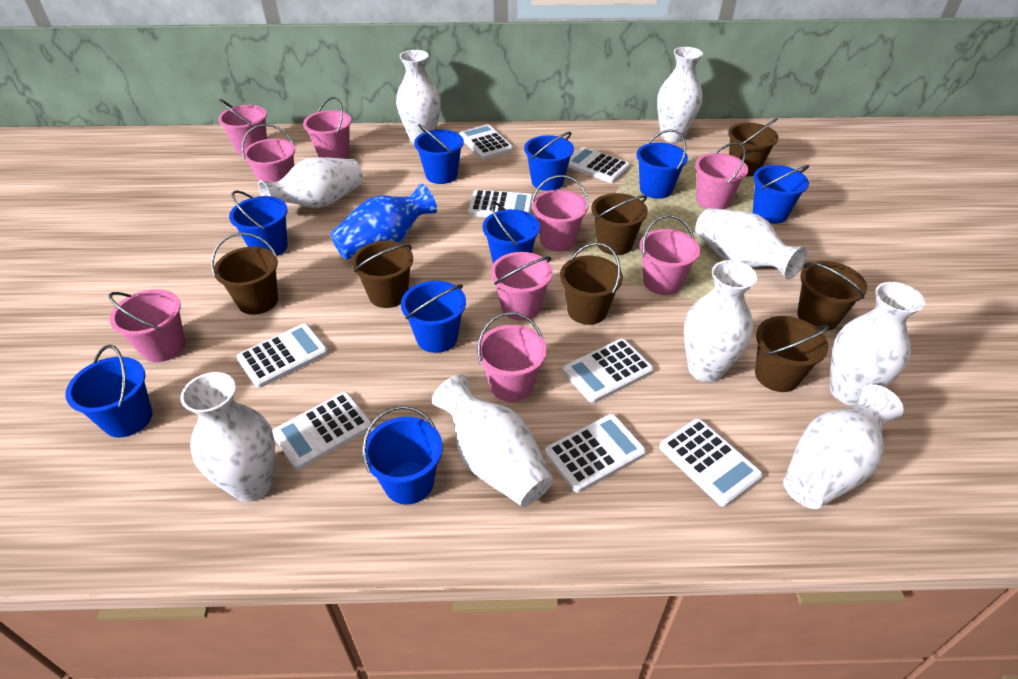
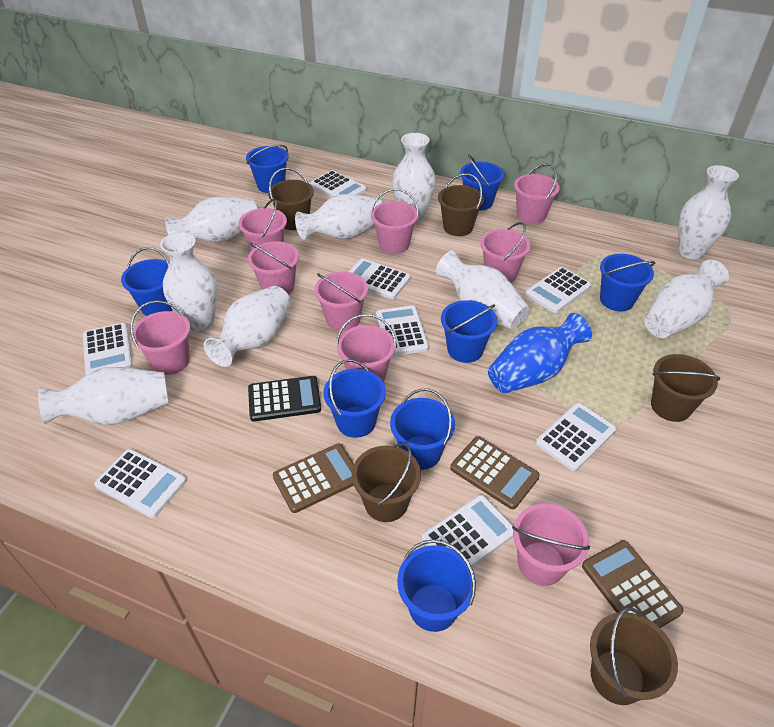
black calculator: 0 -> 1
blue bucket: 9 -> 8
brown bucket: 7 -> 5
brown calculator: 0 -> 3

